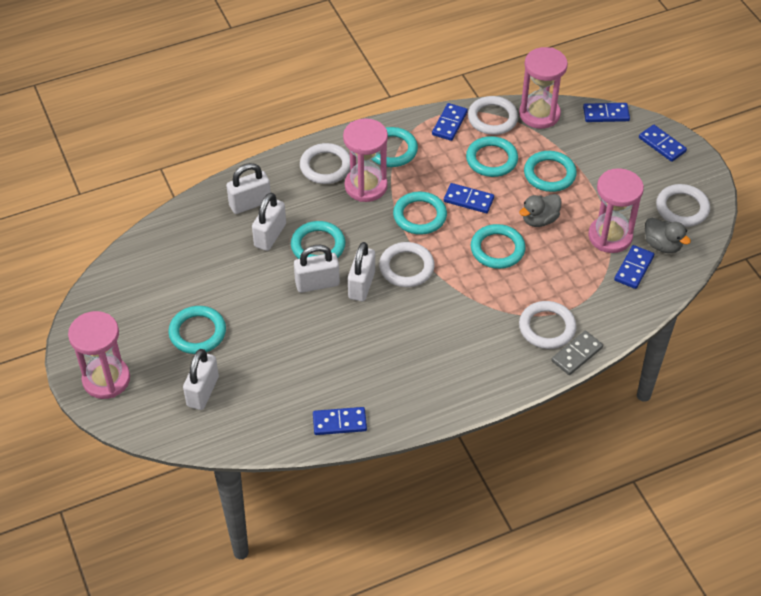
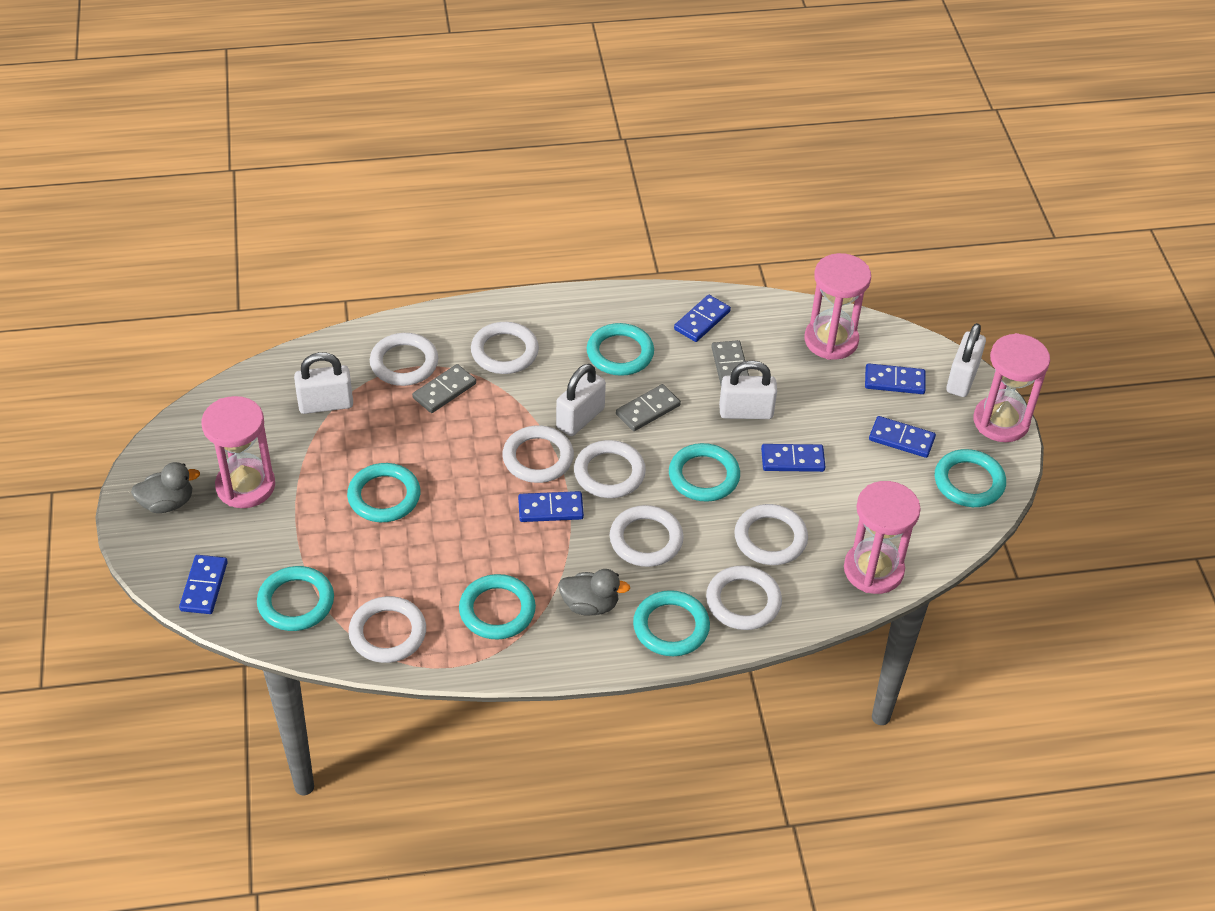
grey domino: 1 -> 3
white padlock: 5 -> 4
white ring: 5 -> 8

